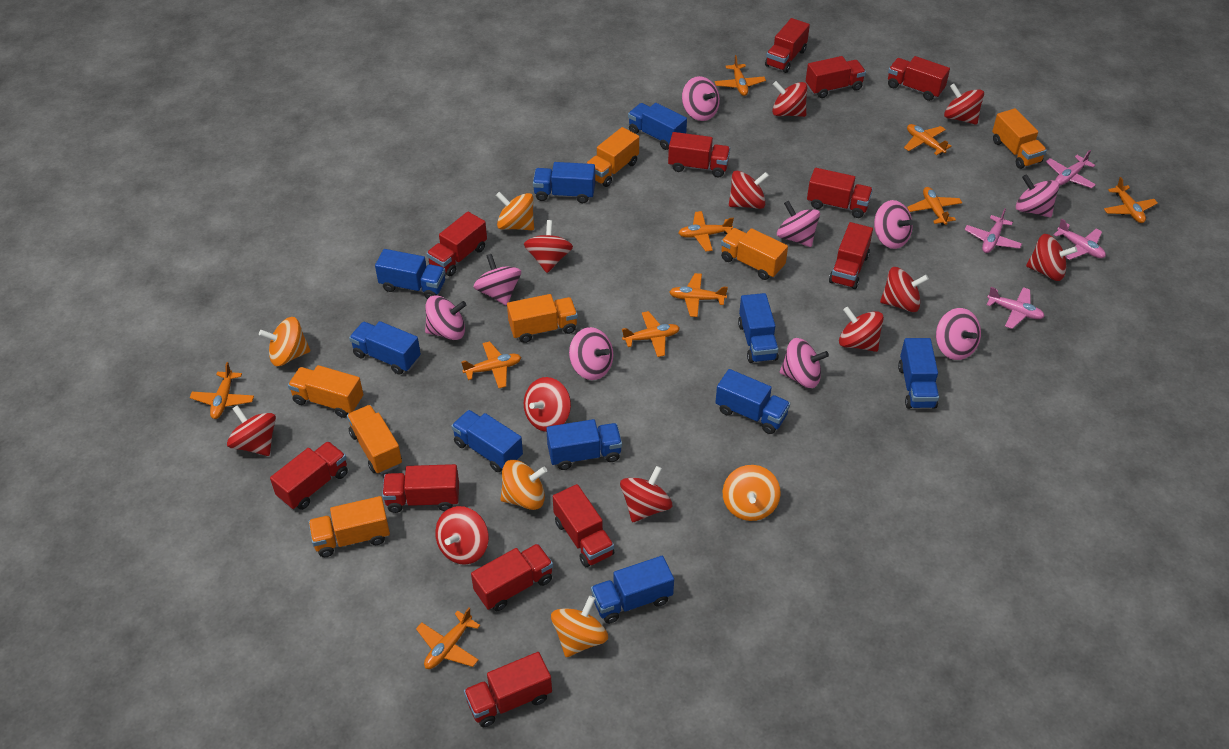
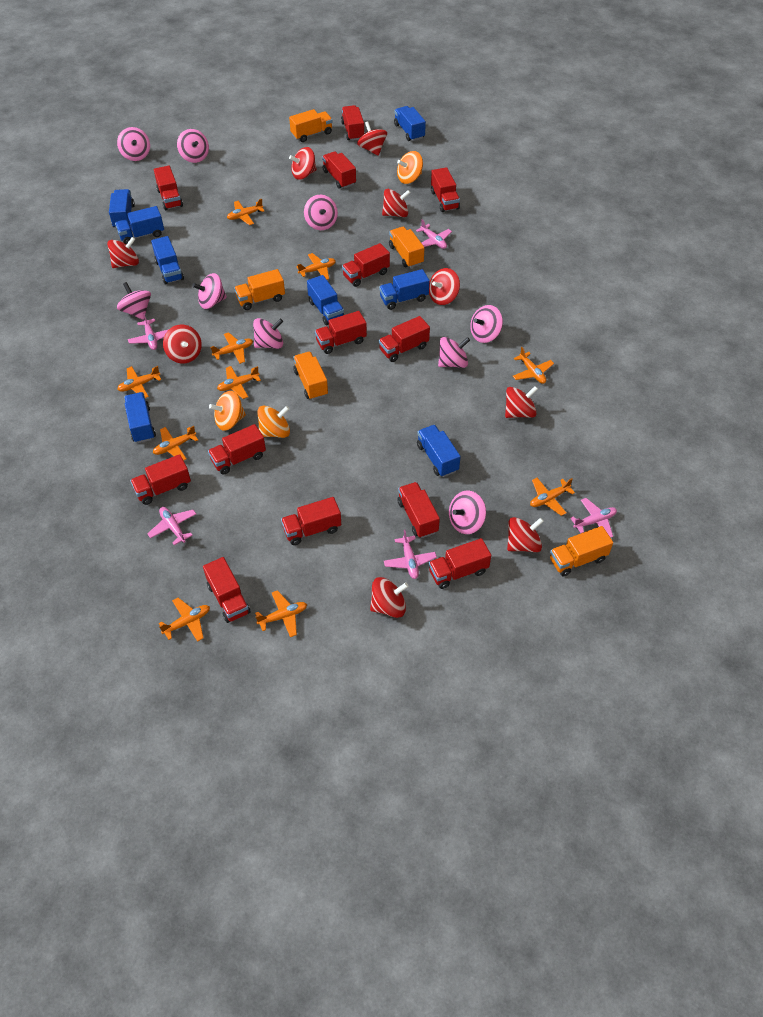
blue truck: 10 -> 8
orange spinning top: 5 -> 3
orange truck: 7 -> 5
pink plane: 4 -> 5
red spinning top: 11 -> 9
red truck: 12 -> 13

